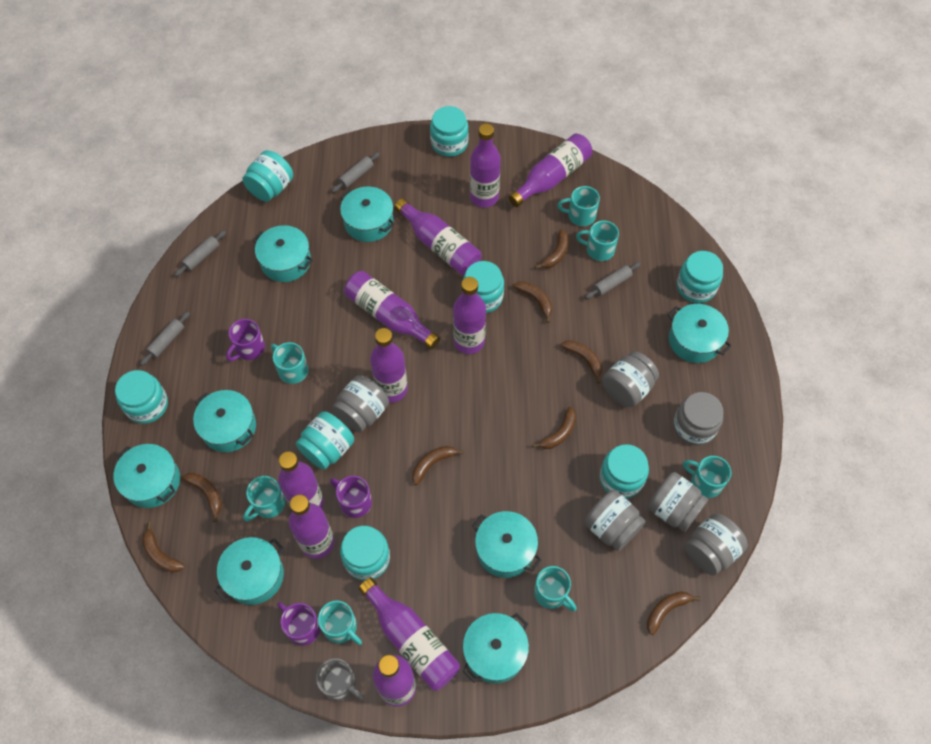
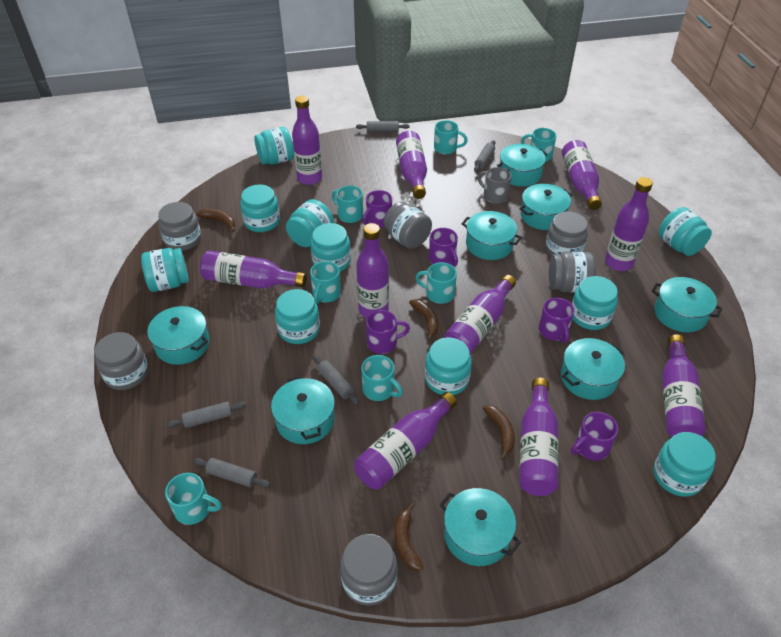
brown banana: 8 -> 4
grey rolling pin: 4 -> 5
purple mug: 3 -> 5
turquoise jar: 8 -> 10

